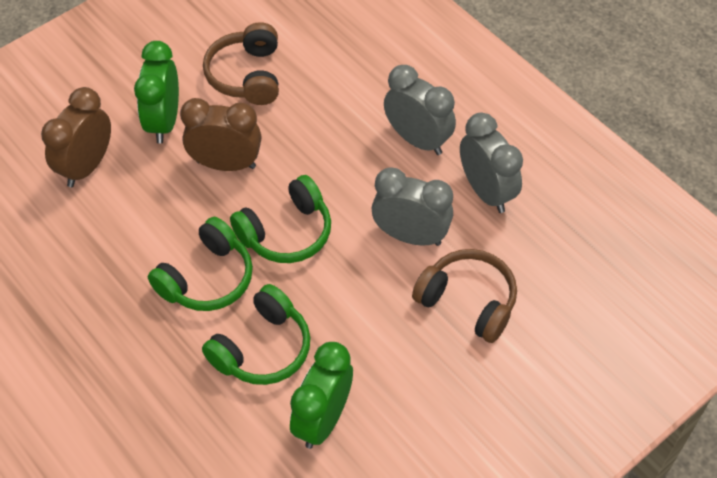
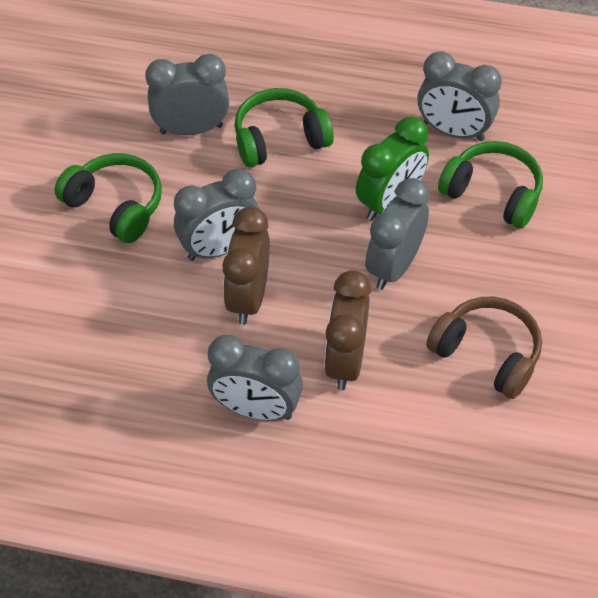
brown headphones: 2 -> 1
green clock: 2 -> 1
grey clock: 3 -> 5

